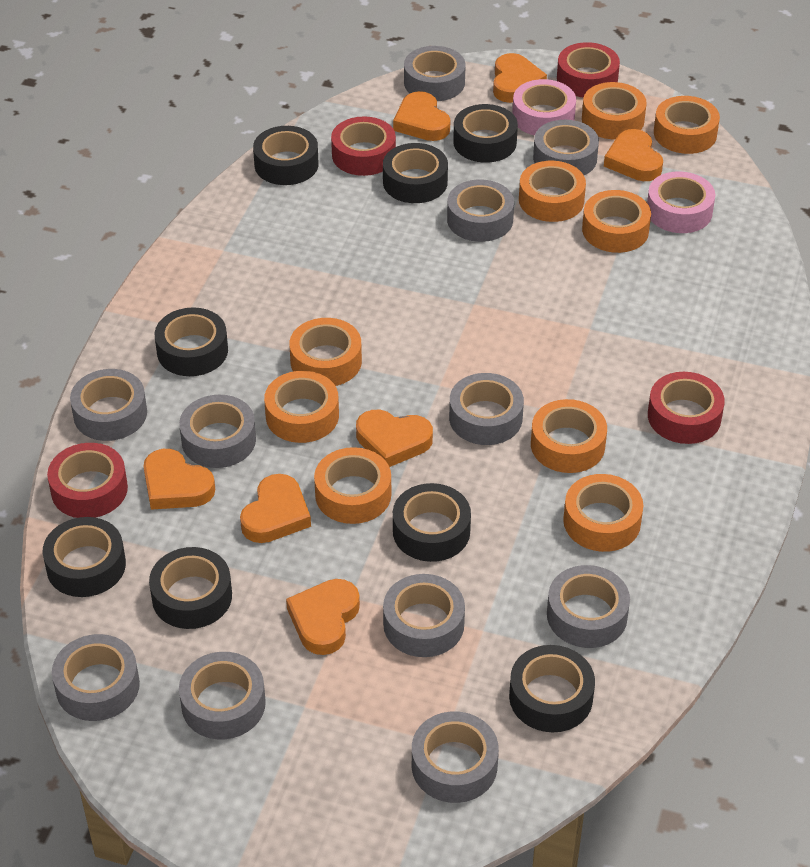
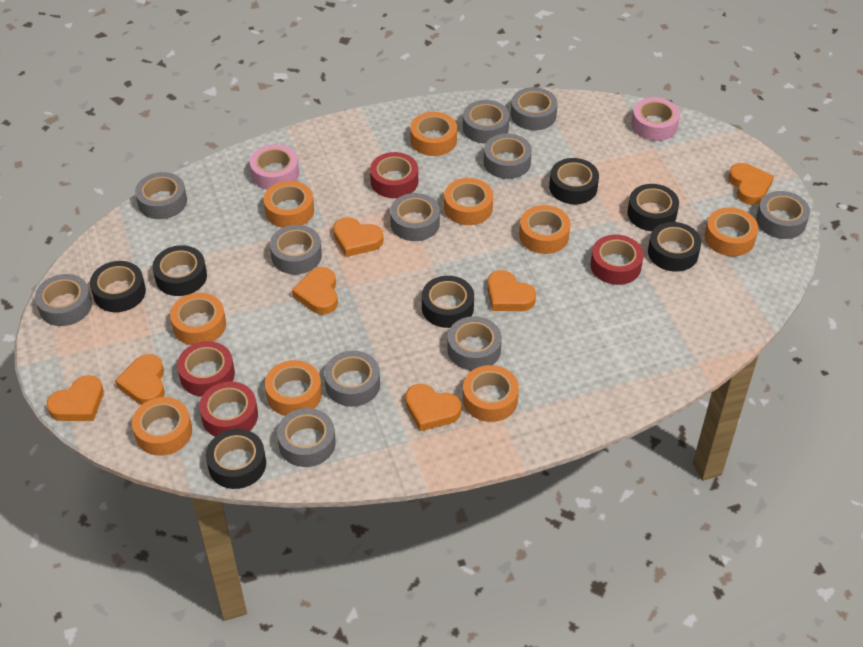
black tape: 8 -> 7

